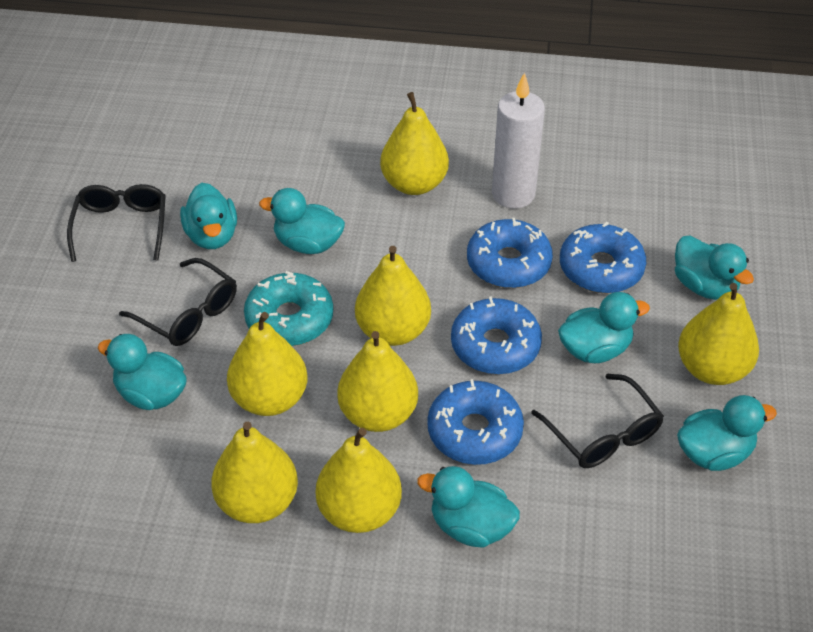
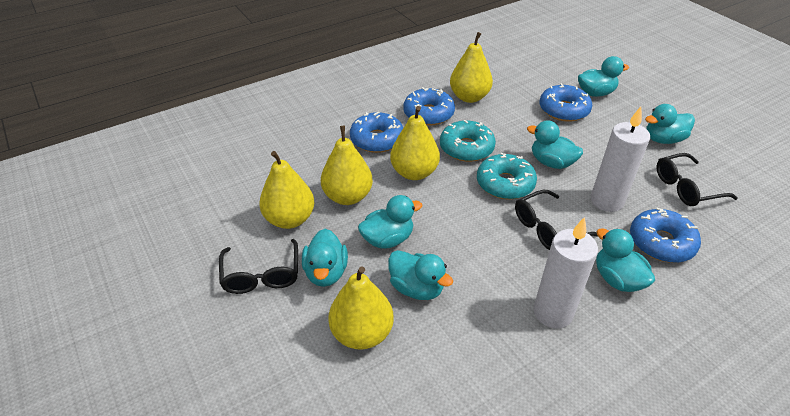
turquoise donut: 1 -> 2
white candle: 1 -> 2
yellow pear: 7 -> 5

